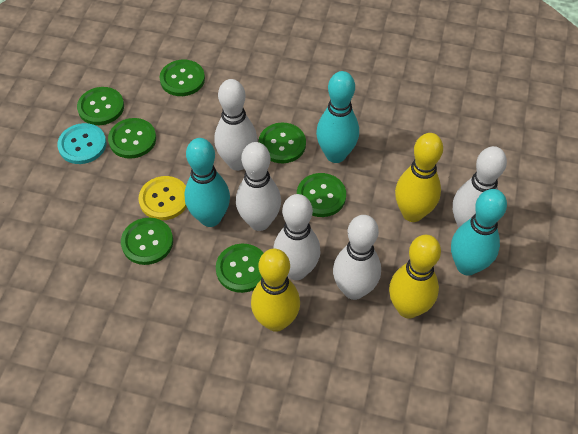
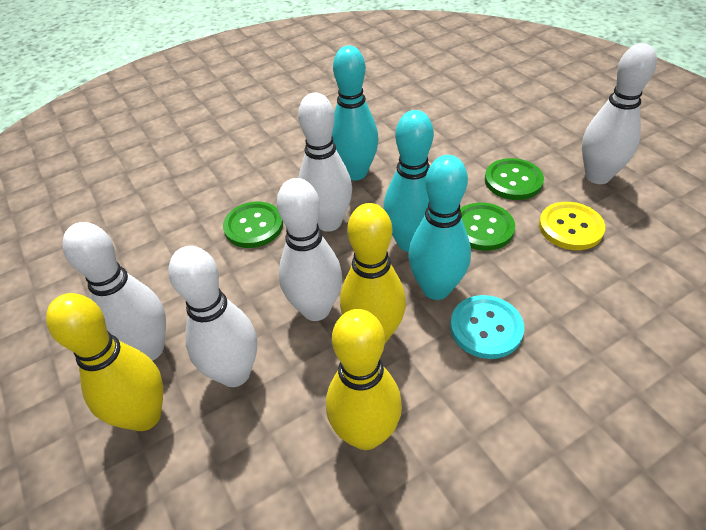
green button: 7 -> 3

